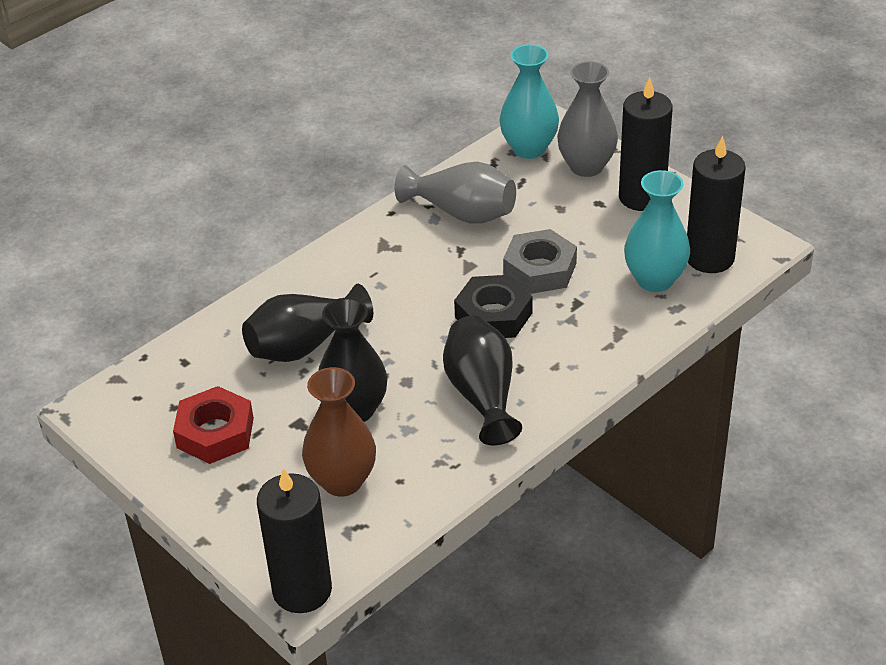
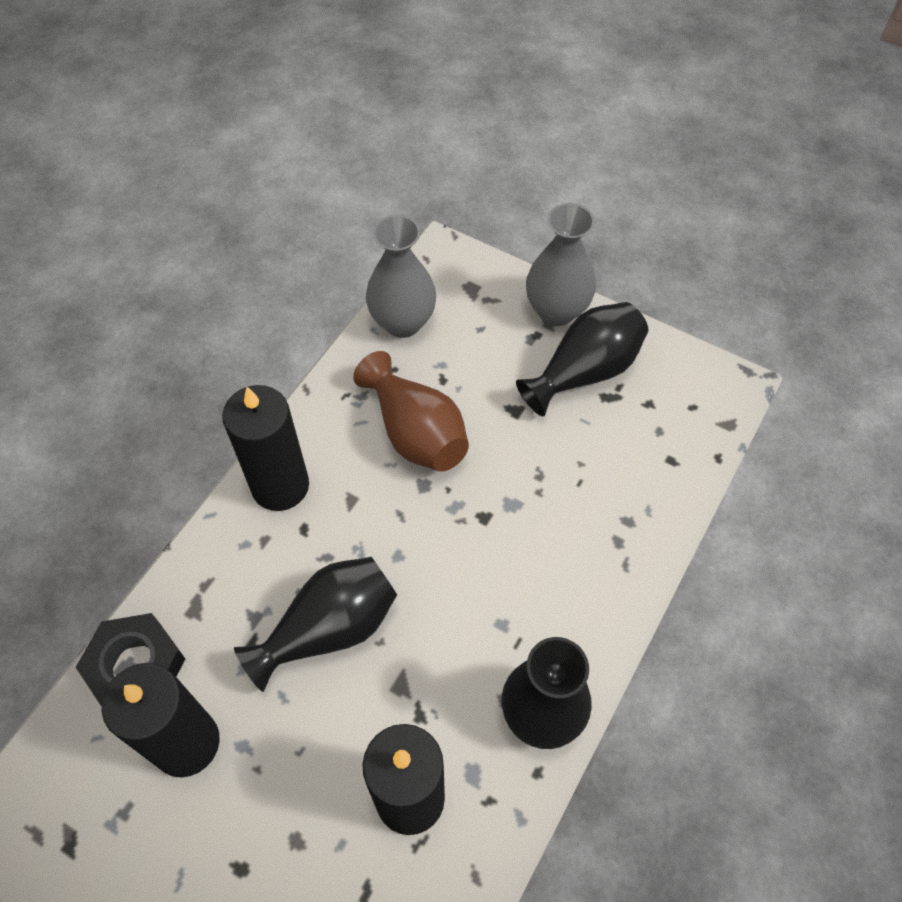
grey nut: 1 -> 0
red nut: 1 -> 0
turquoise vase: 2 -> 0

